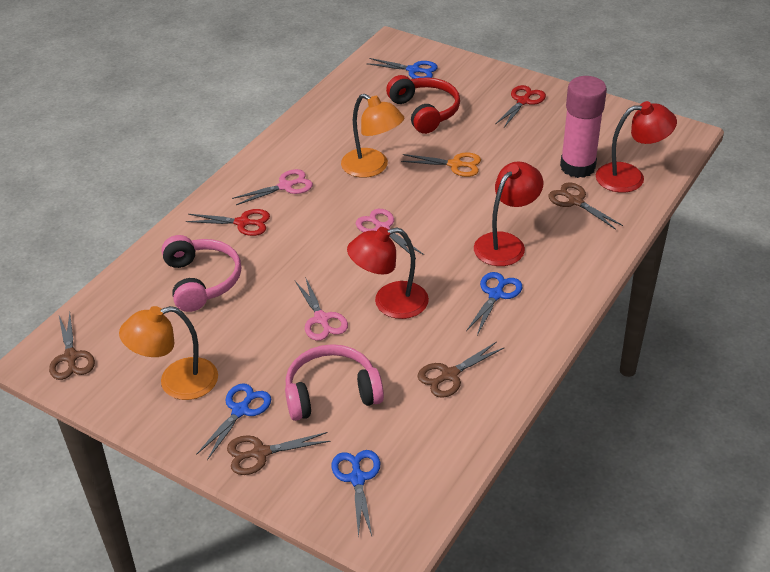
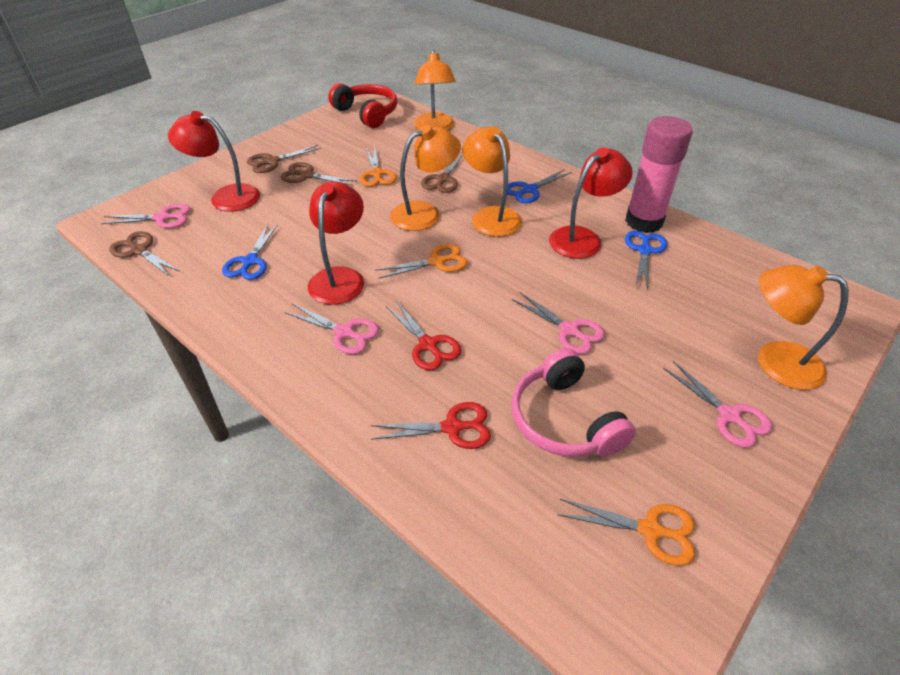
blue scissors: 4 -> 3
orange lamp: 2 -> 4
orange scissors: 1 -> 3
pink headphones: 2 -> 1
pink scissors: 3 -> 4

